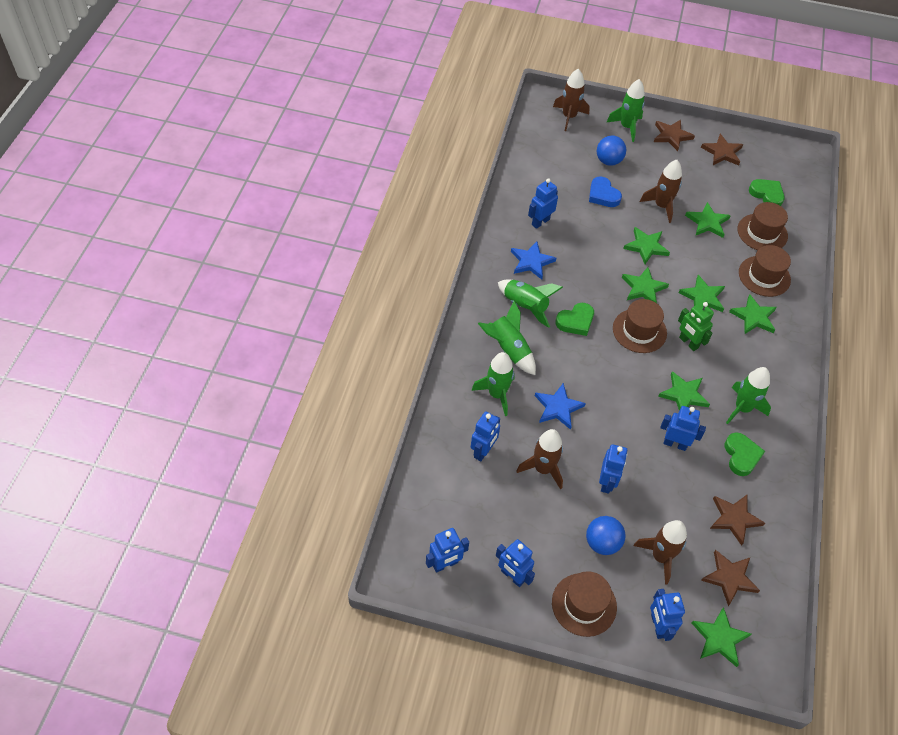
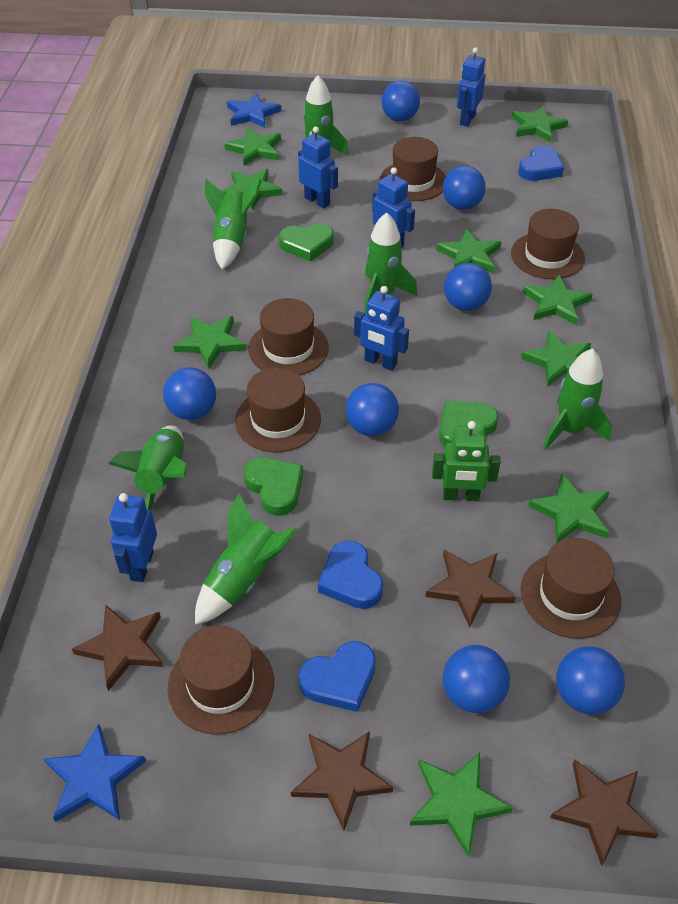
blue ball: 2 -> 7
blue heart: 1 -> 3
blue robot: 7 -> 5
brown hat: 4 -> 6
brown rocket: 4 -> 0
green rocket: 5 -> 6
green star: 7 -> 9

